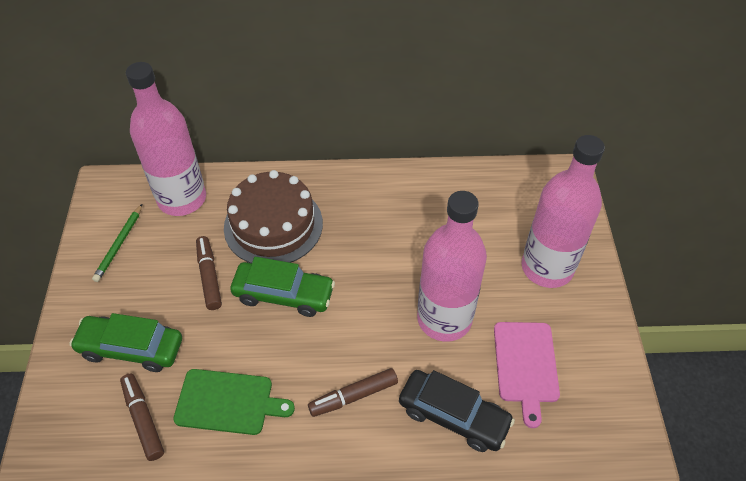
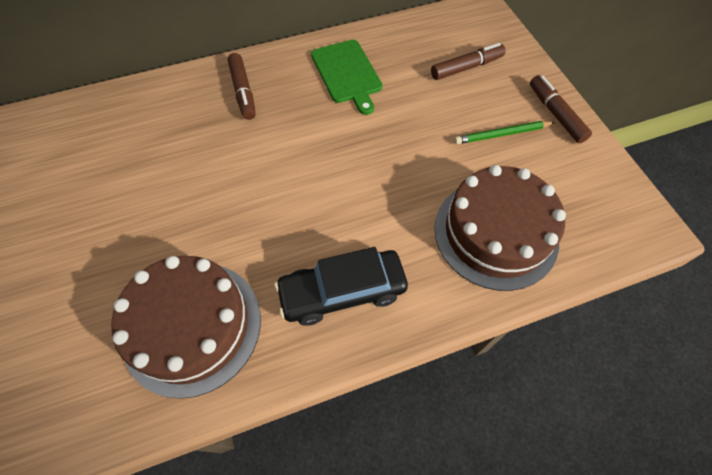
brown cake: 1 -> 2
green car: 2 -> 0
pink bottle: 3 -> 0
pink cutting board: 1 -> 0

